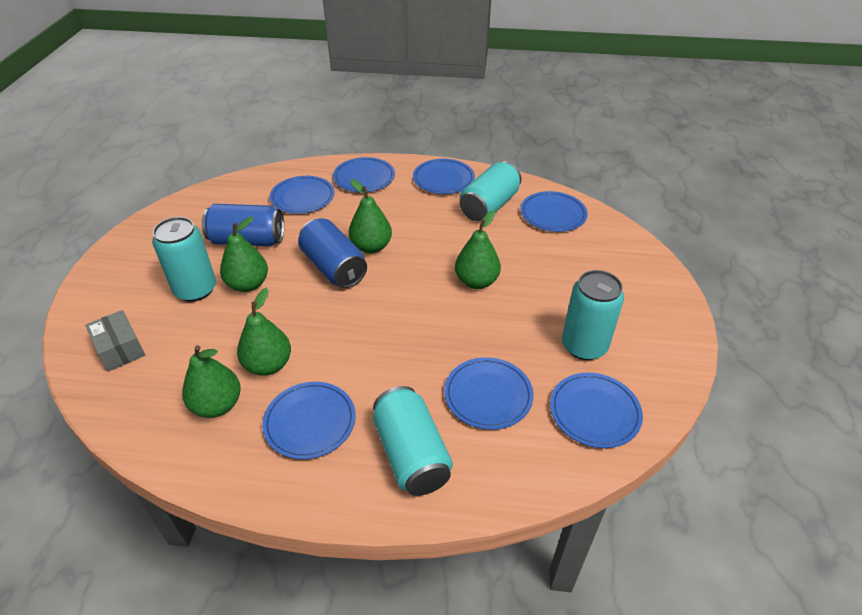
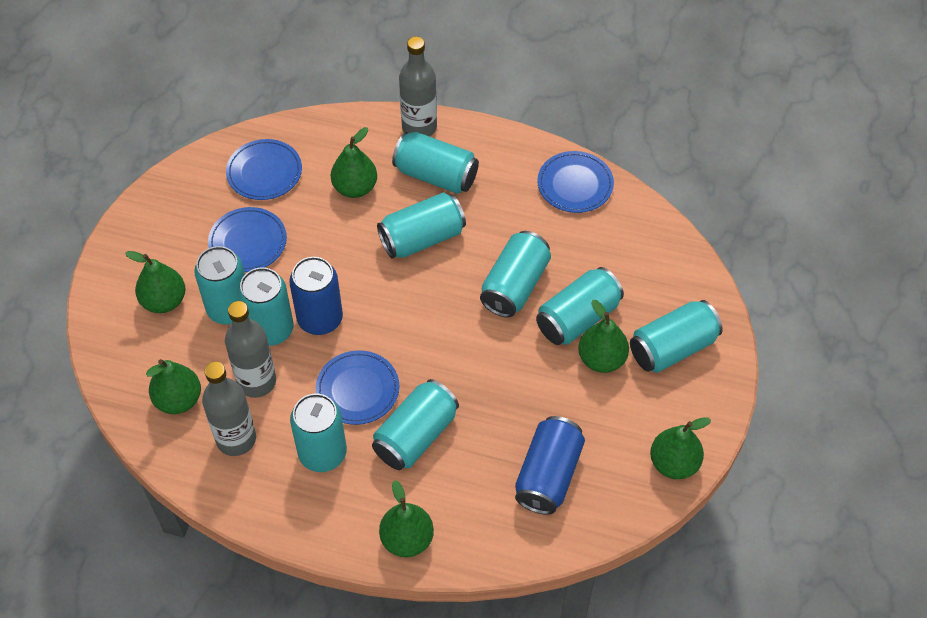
blue plate: 7 -> 4
green pear: 5 -> 6
grey bottle: 0 -> 3
grey box: 1 -> 0
turquoise can: 4 -> 9

